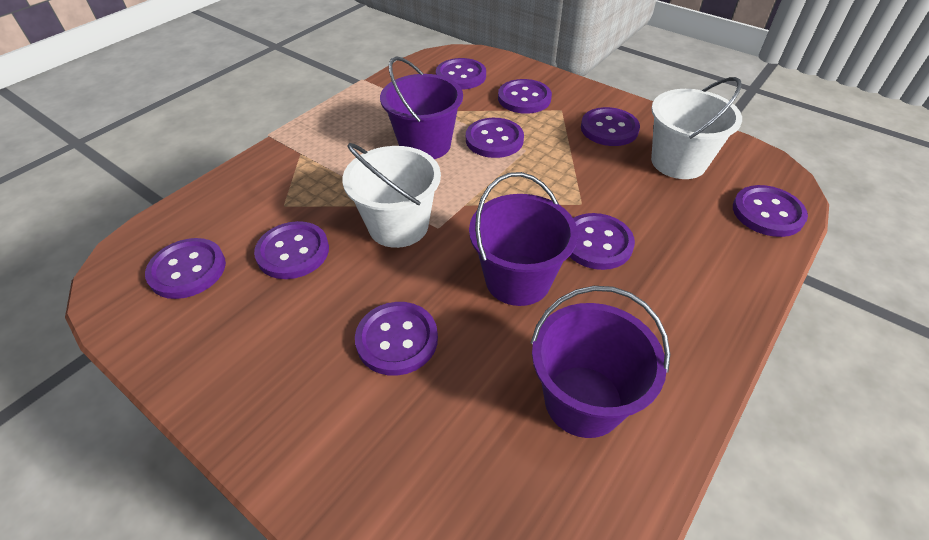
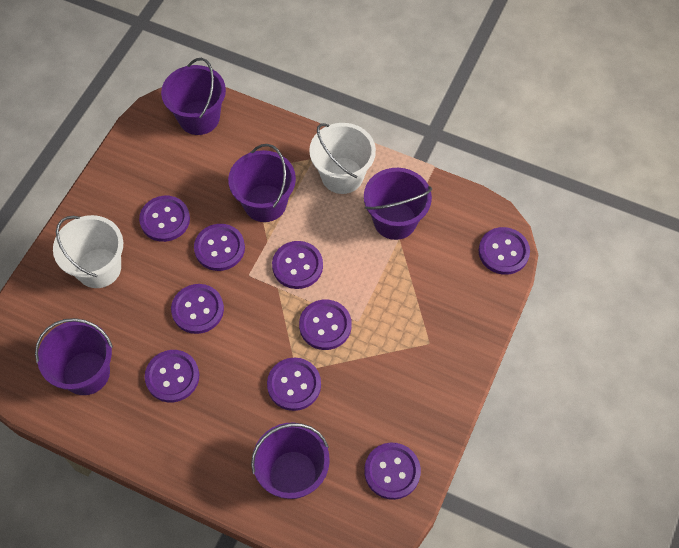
purple bucket: 3 -> 5

